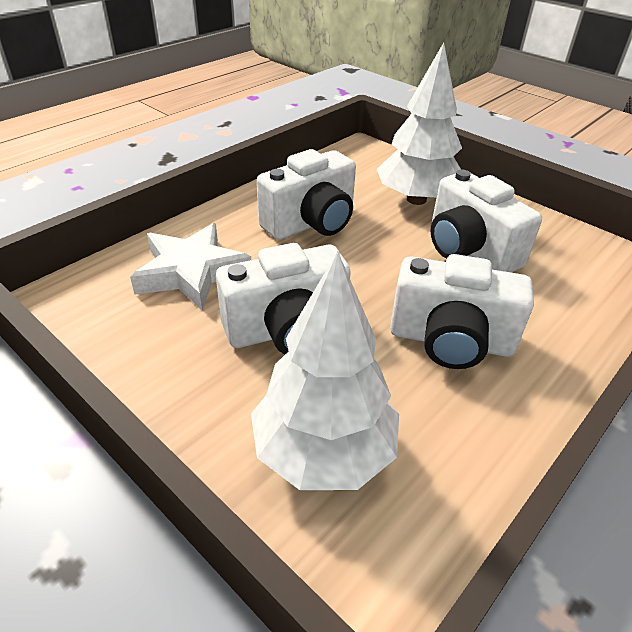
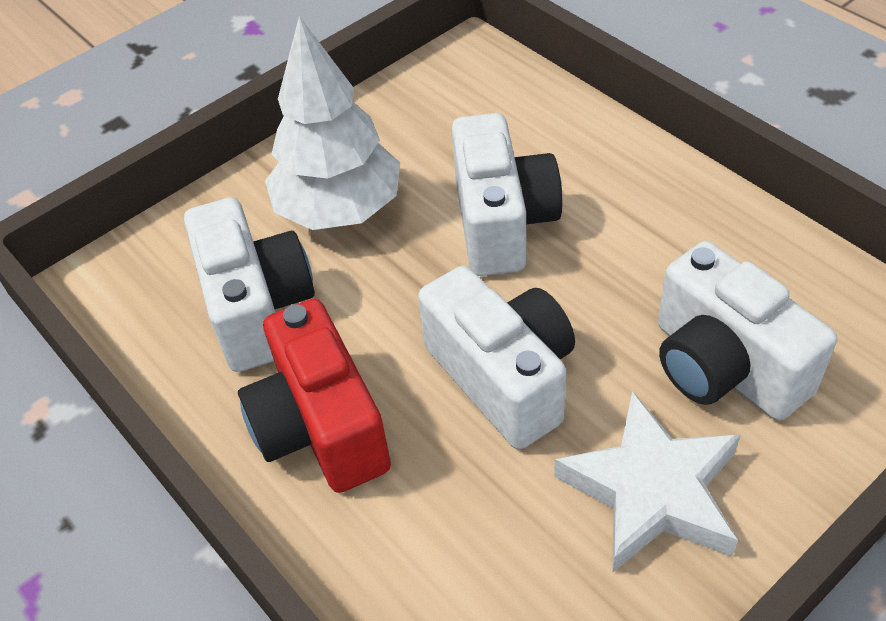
red camera: 0 -> 1
white tree: 2 -> 1

